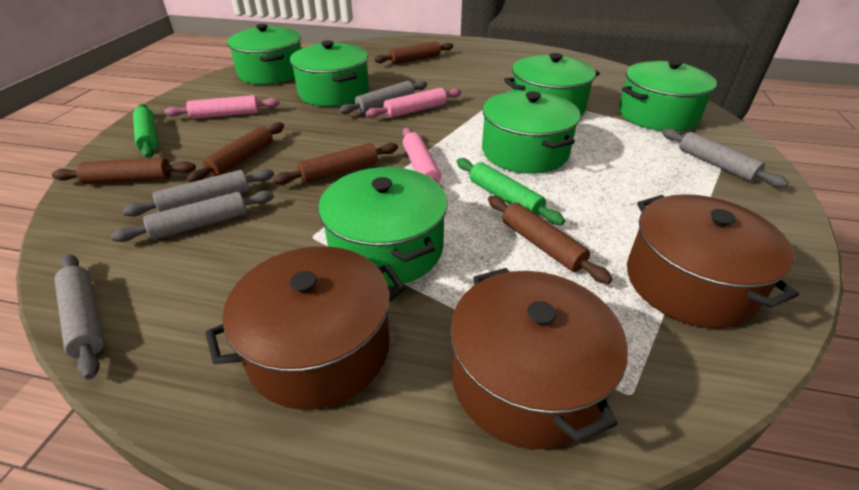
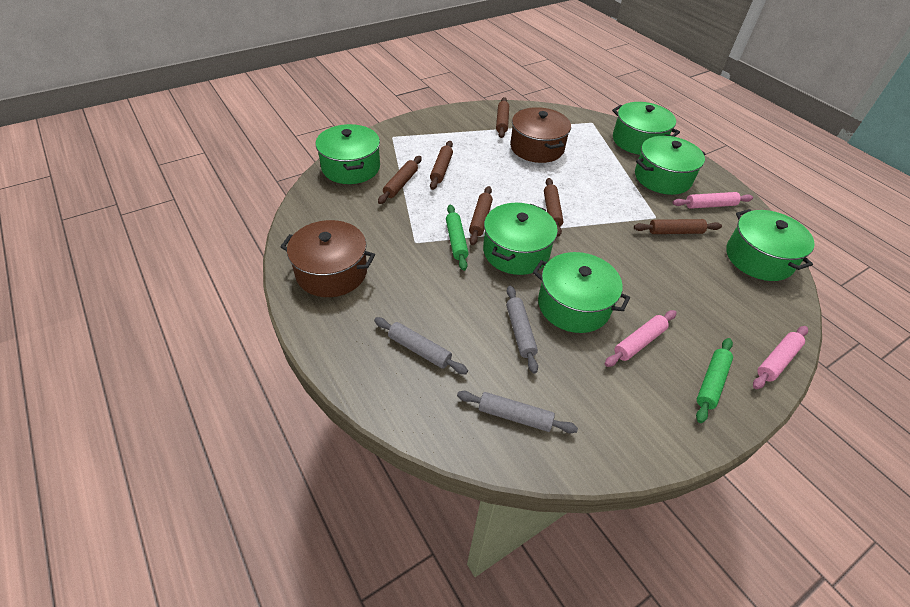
brown pot: 3 -> 2
brown rolling pin: 5 -> 6
grey rolling pin: 5 -> 3

